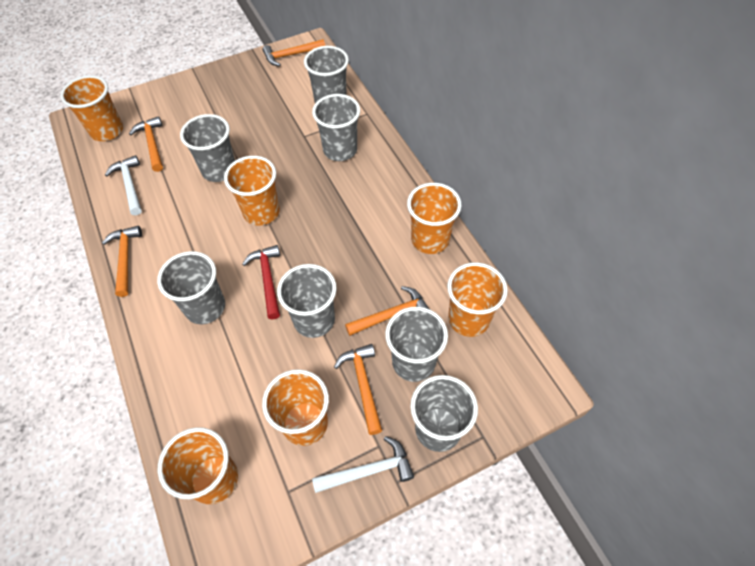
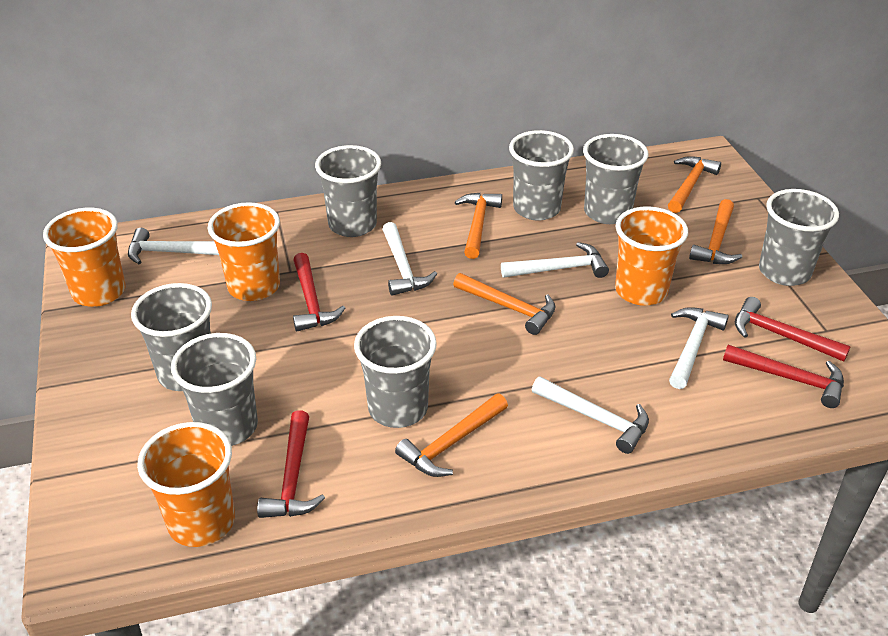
orange cup: 6 -> 4
red hammer: 1 -> 4
white hammer: 2 -> 5

